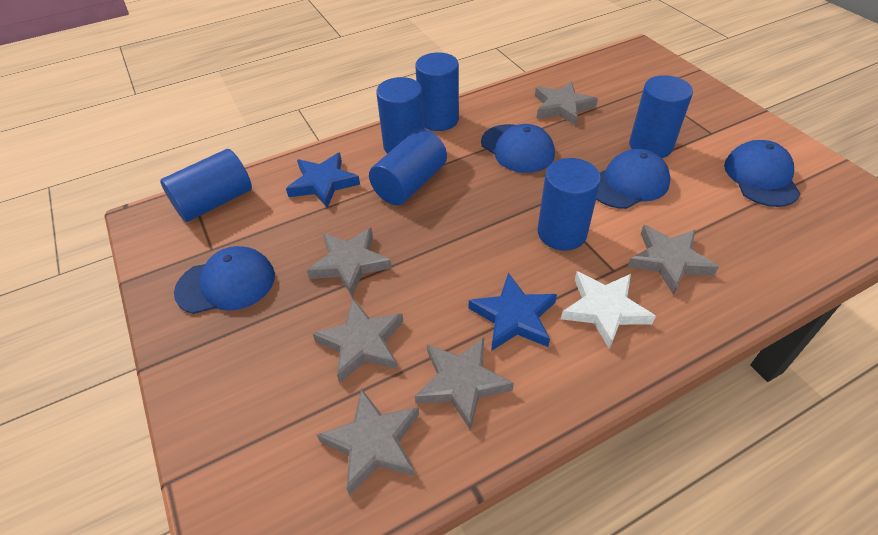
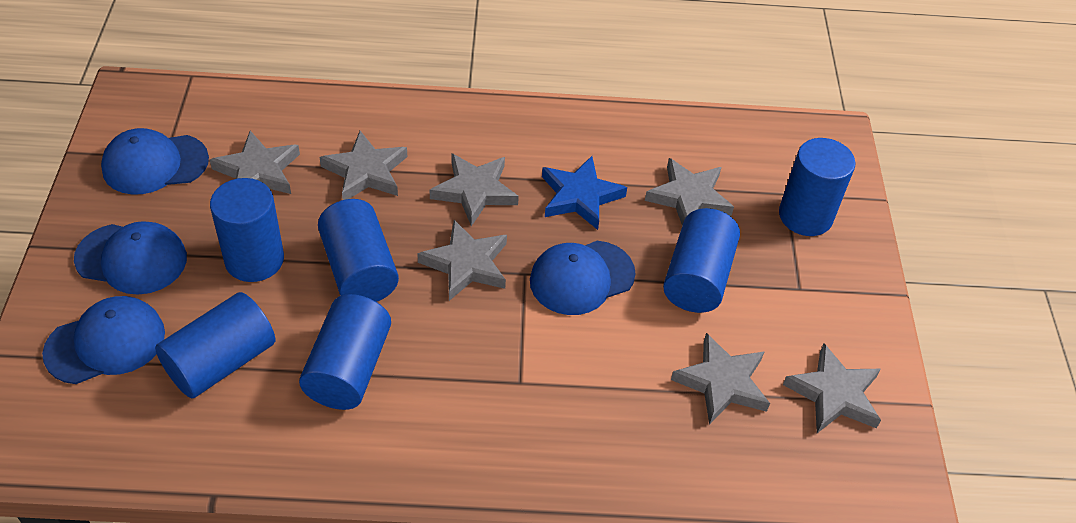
blue star: 2 -> 1
grey star: 6 -> 7
white star: 1 -> 0

